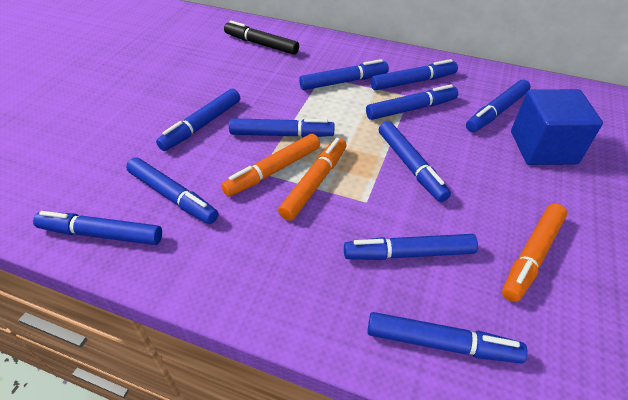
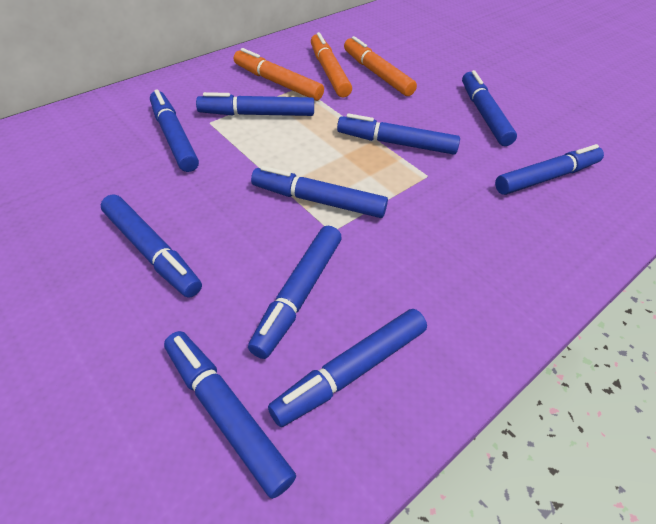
black marker: 1 -> 0
blue cube: 1 -> 0
blue marker: 11 -> 10

